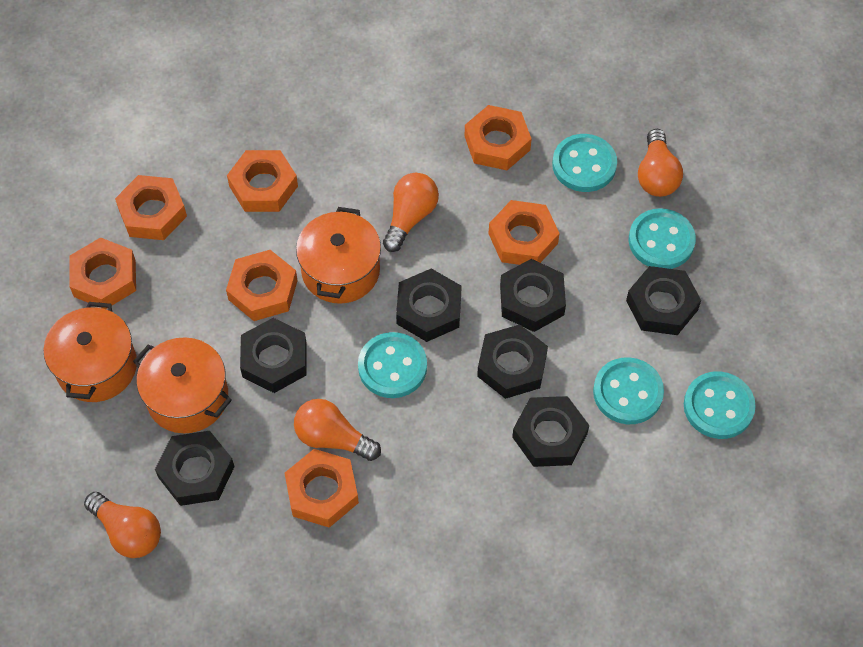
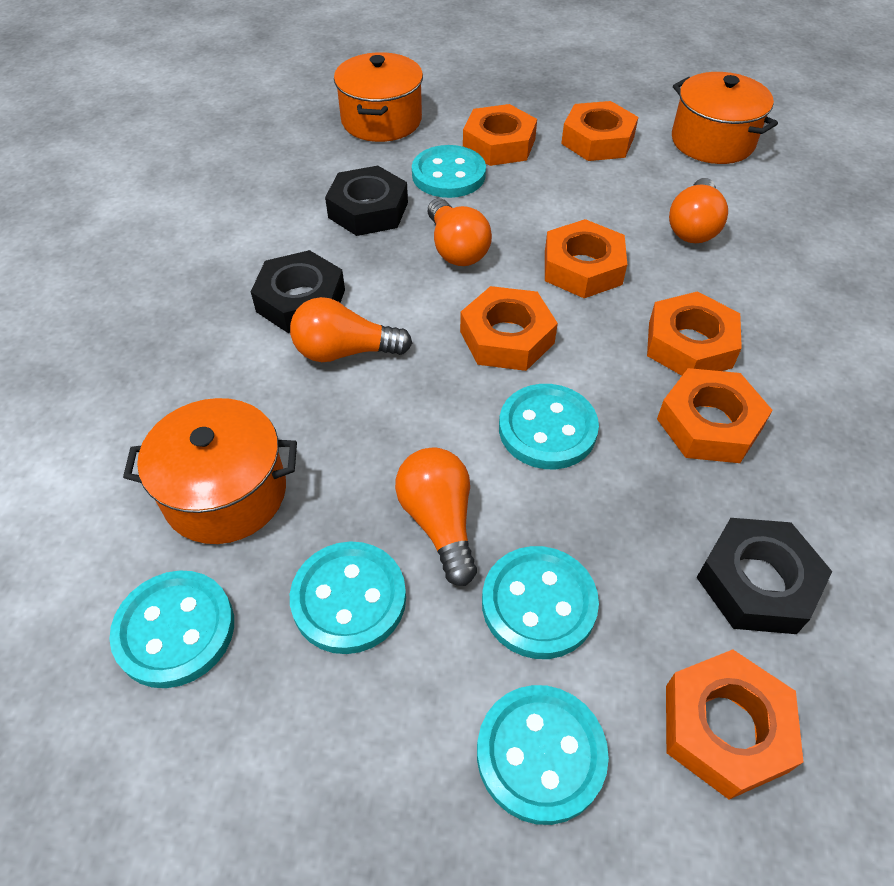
black nut: 7 -> 3
turquoise button: 5 -> 6

